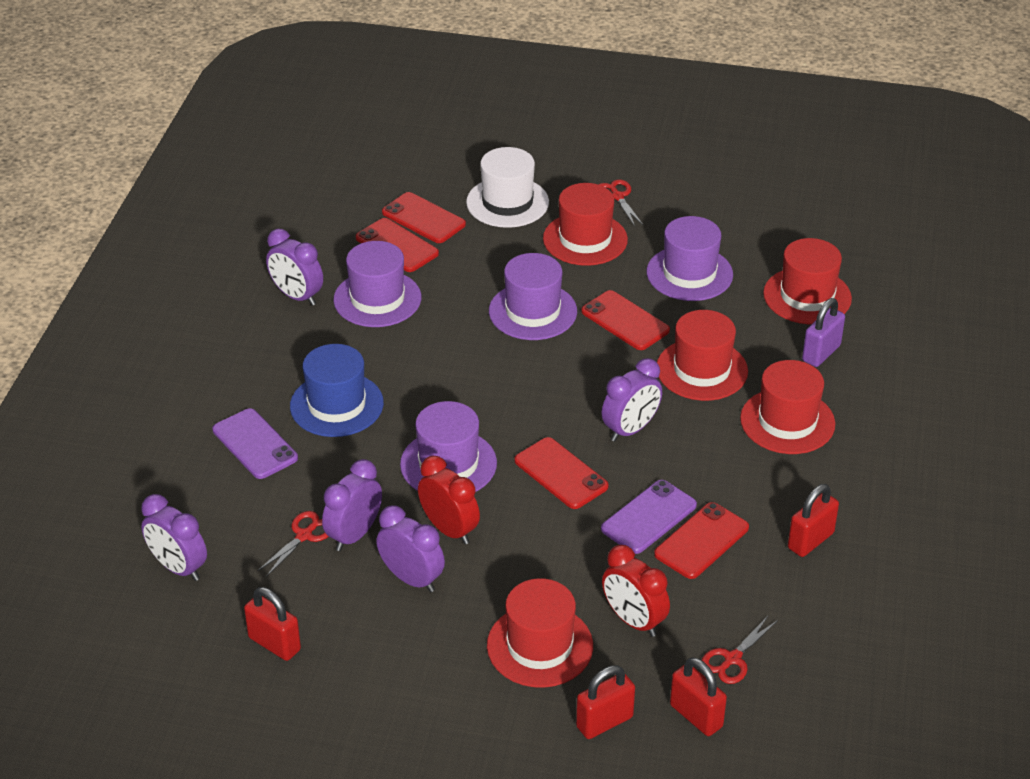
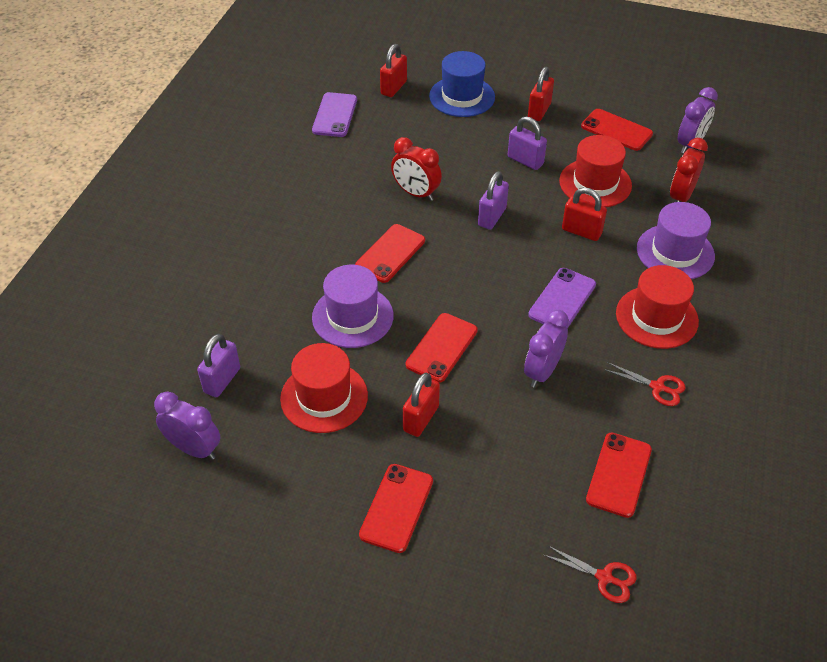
purple clock: 5 -> 3
purple hat: 4 -> 2
purple padlock: 1 -> 3
red hat: 5 -> 3
red scissors: 3 -> 2
white hat: 1 -> 0

